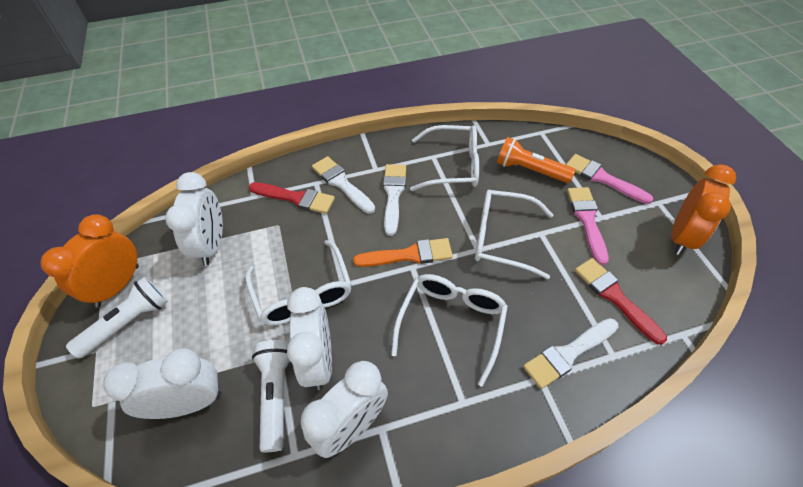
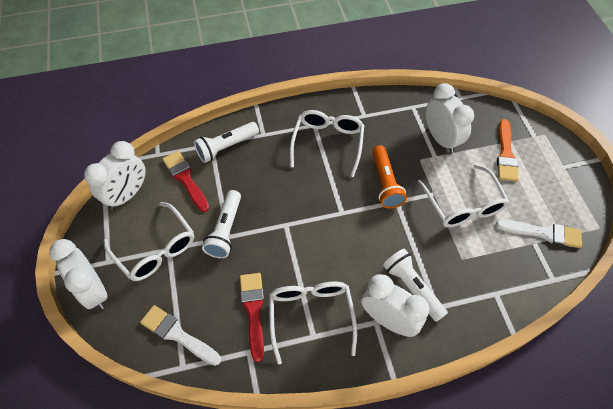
orange clock: 2 -> 0
pink brush: 2 -> 0
white brush: 3 -> 2
white flashlight: 2 -> 3

